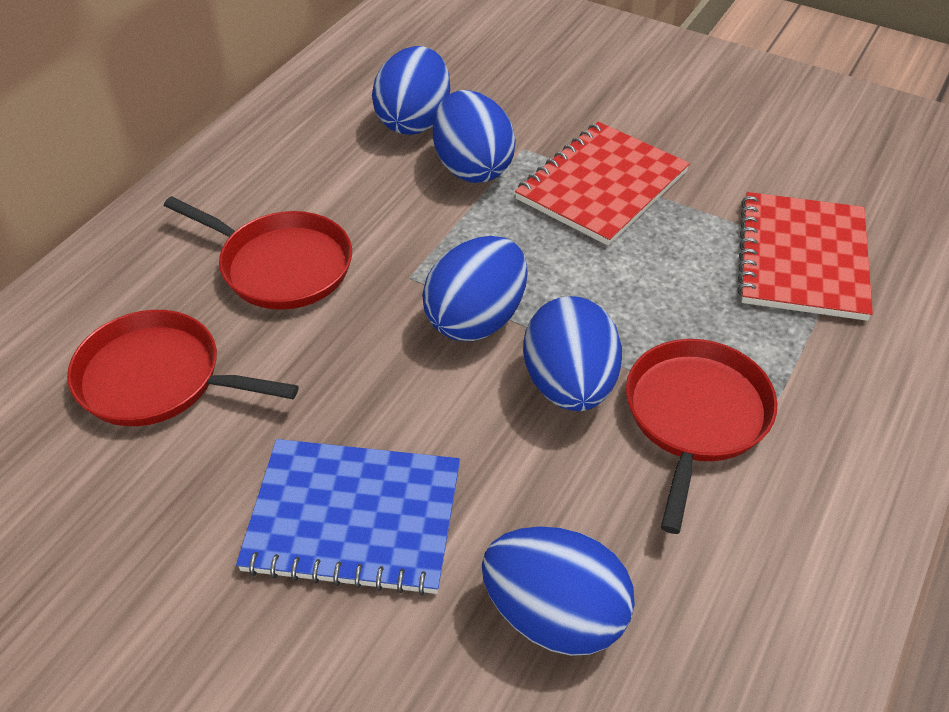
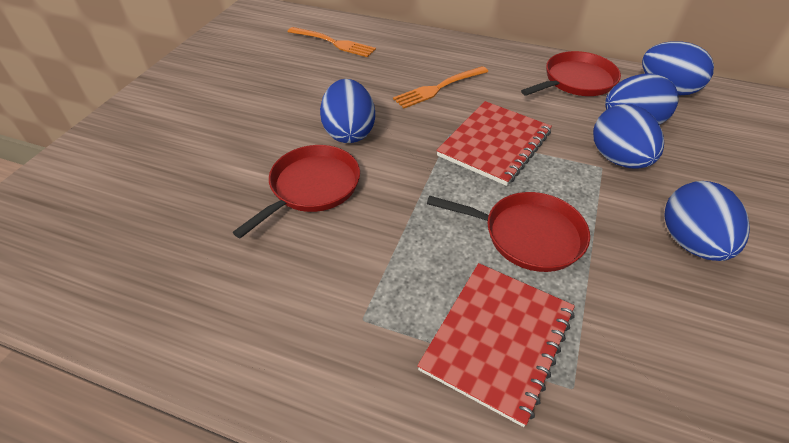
blue notebook: 1 -> 0
orange fork: 0 -> 2

